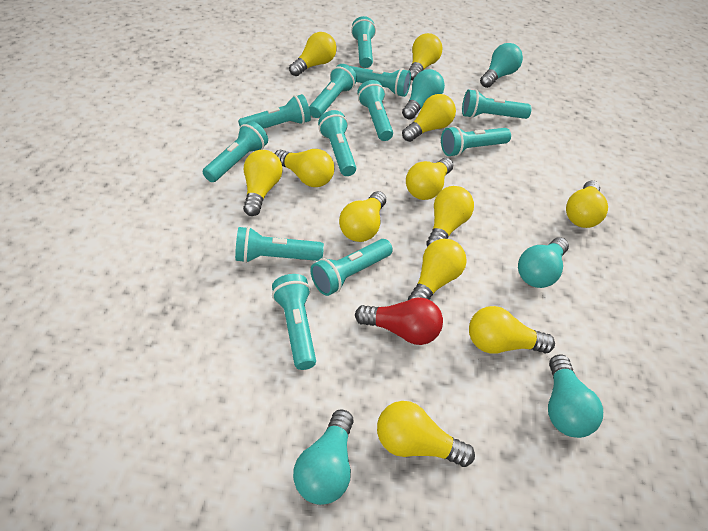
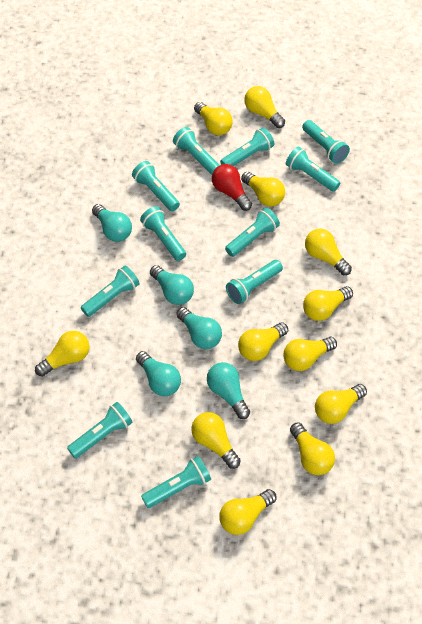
turquoise flashlight: 12 -> 11

